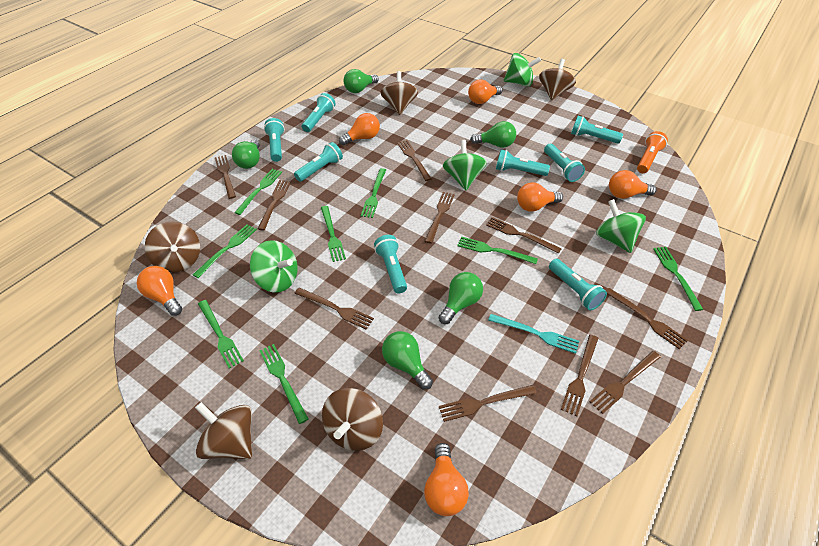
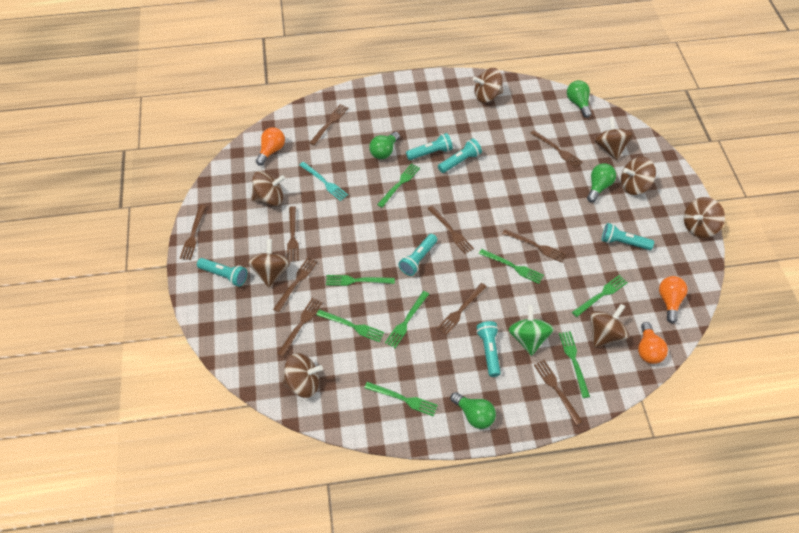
brown spinning top: 5 -> 8
green light bulb: 5 -> 4
green spinning top: 4 -> 1
orange flashlight: 1 -> 0
orange light bulb: 6 -> 3
turquoise flashlight: 8 -> 6

